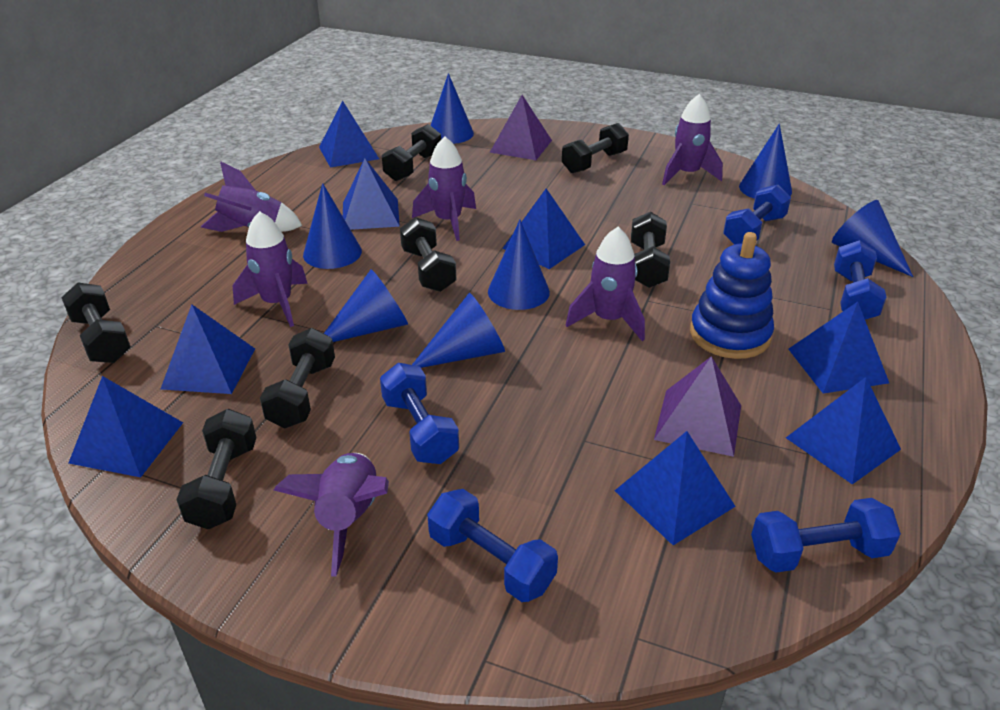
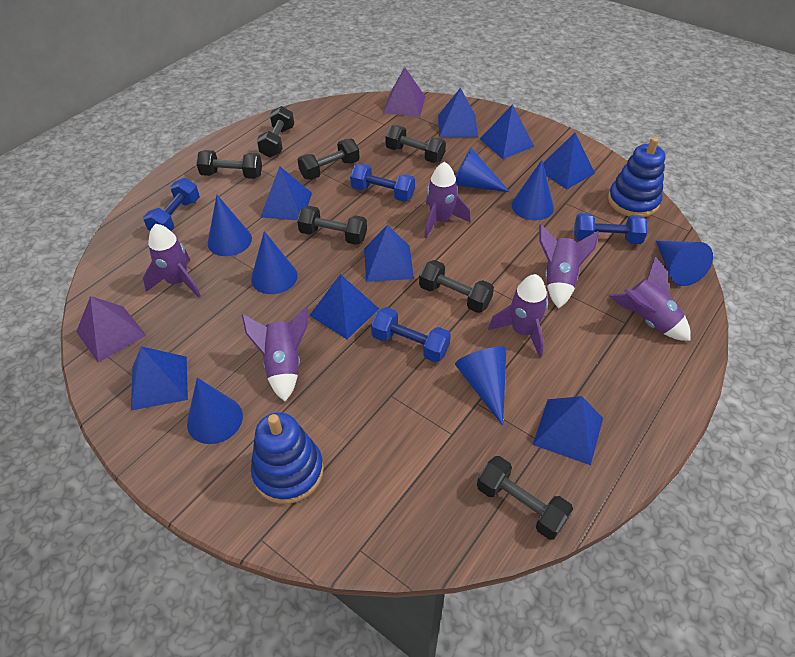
blue dumbbell: 5 -> 4
blue stacking toy: 1 -> 2

